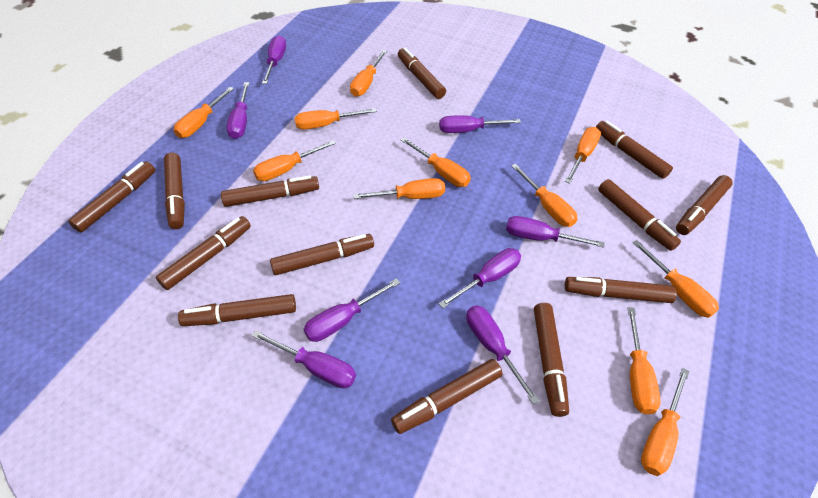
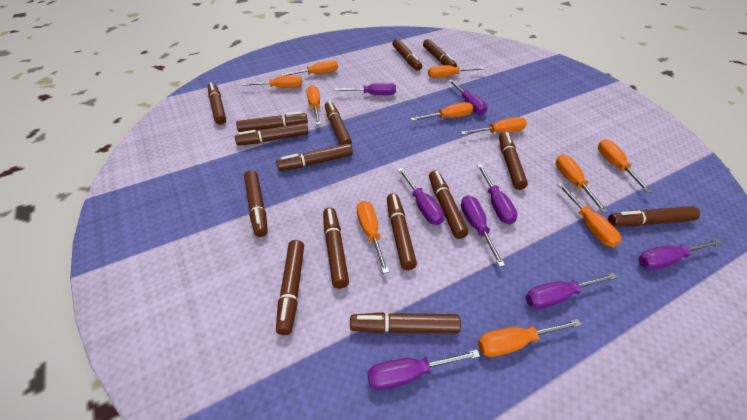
brown marker: 13 -> 15

